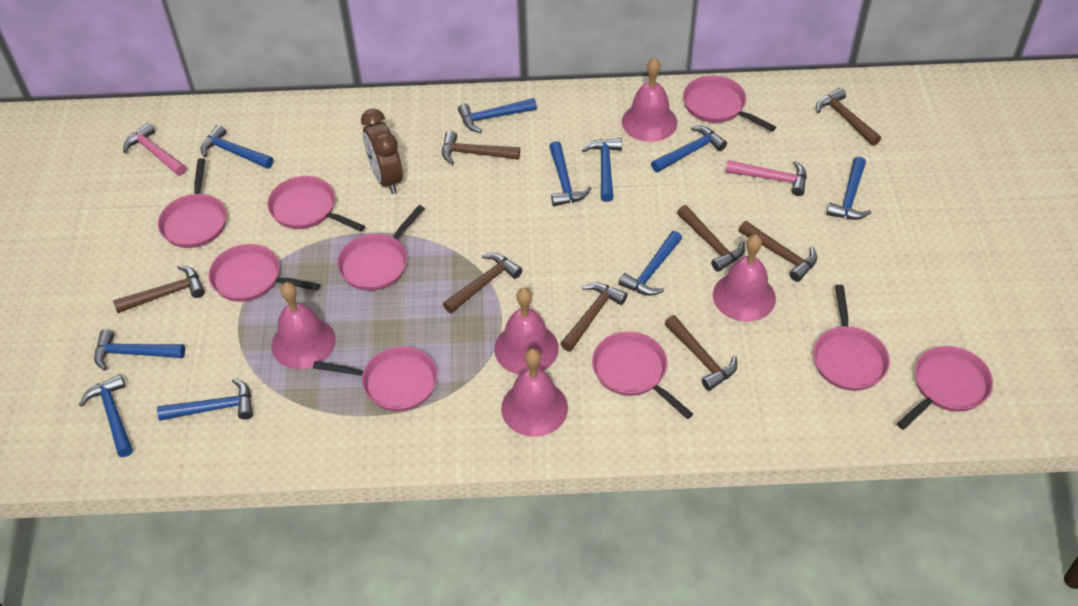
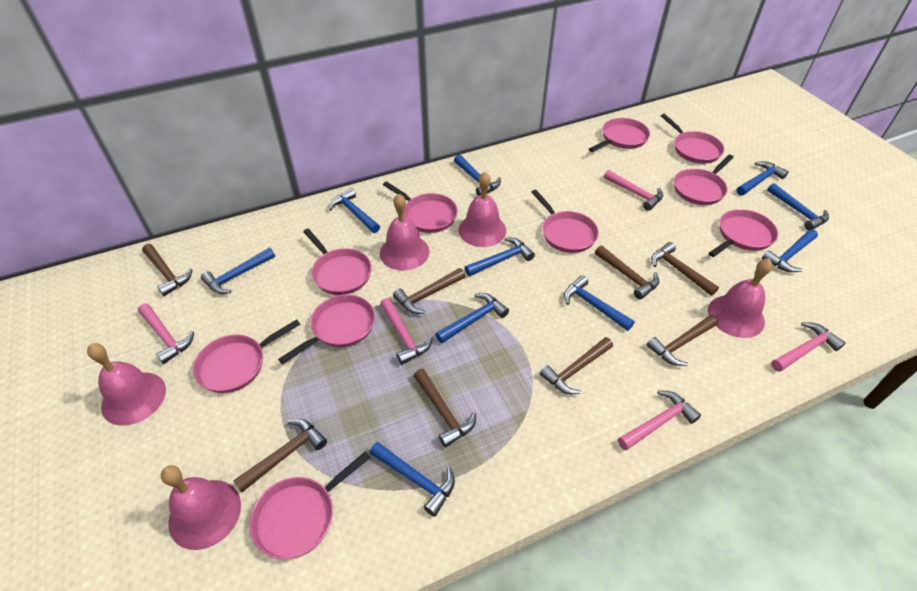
brown clock: 1 -> 0
pink hammer: 2 -> 5
pink pan: 9 -> 10

